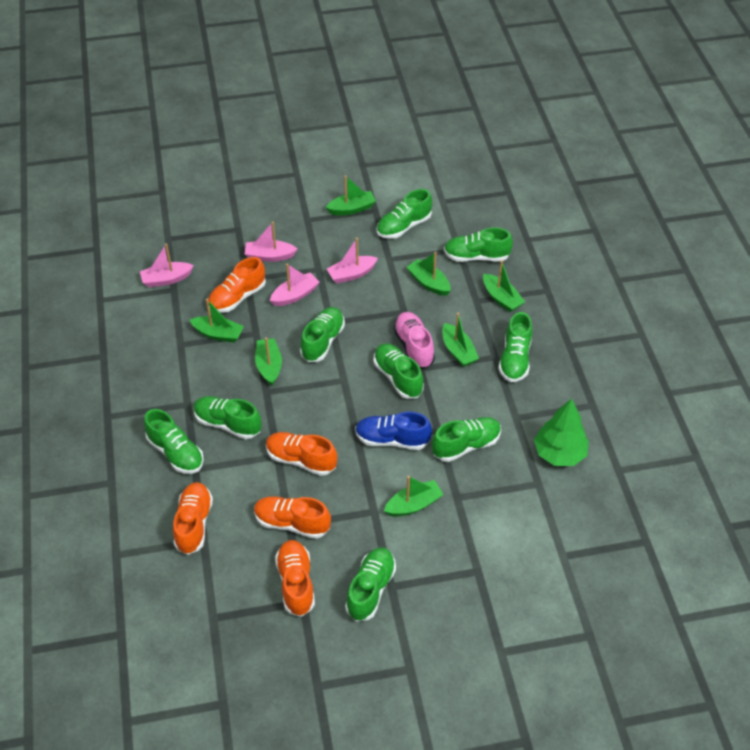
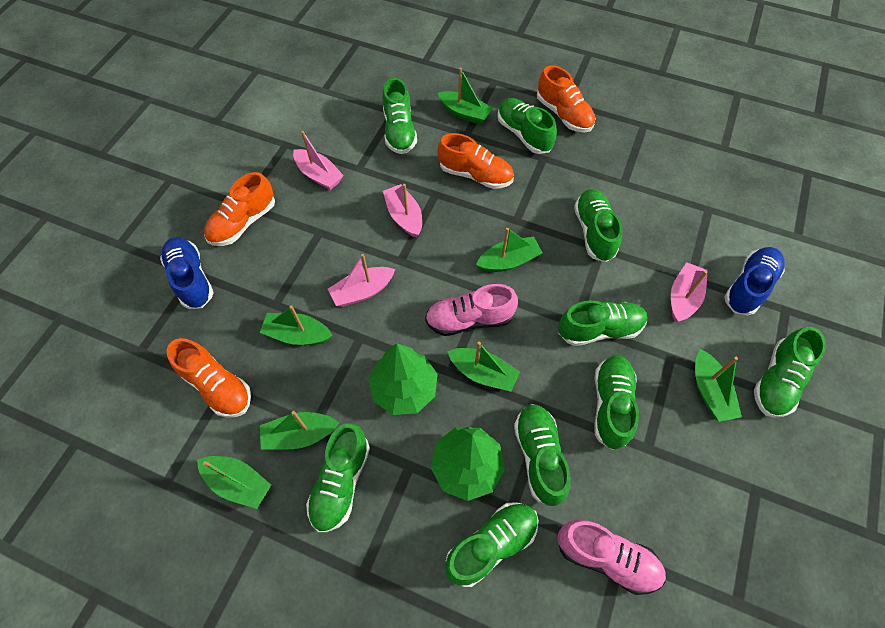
blue shoe: 1 -> 2
green tree: 1 -> 2
orange shoe: 5 -> 4
pink shoe: 1 -> 2

